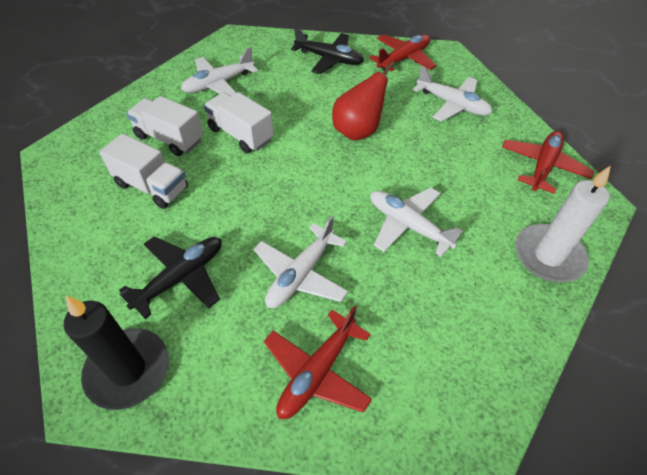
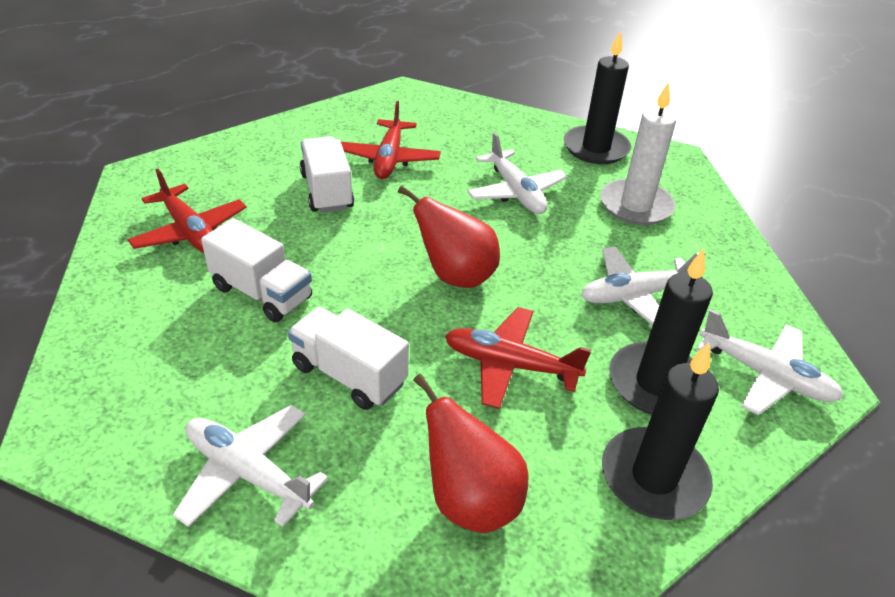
black candle: 1 -> 3
black plane: 2 -> 0
red pear: 1 -> 2

